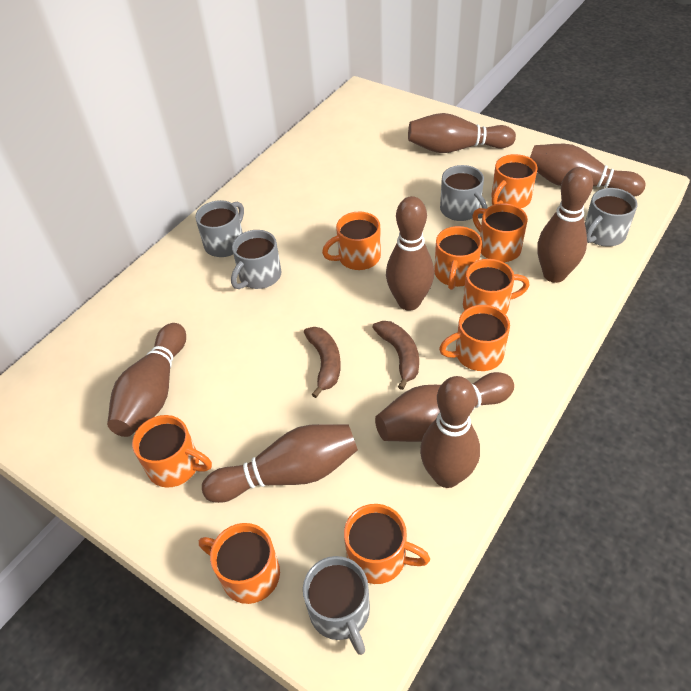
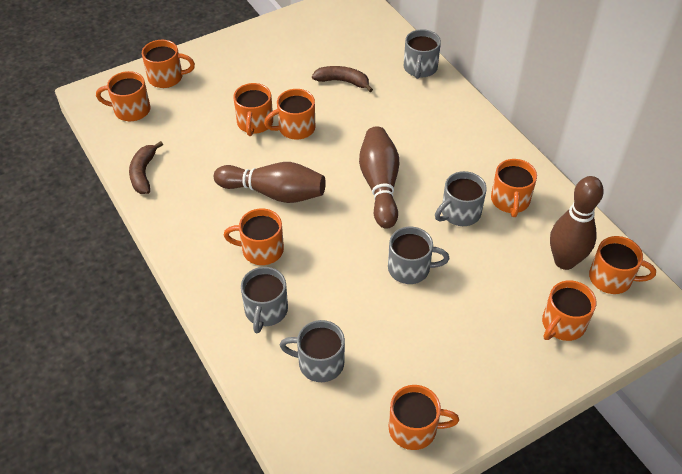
brown bowling pin: 8 -> 3

